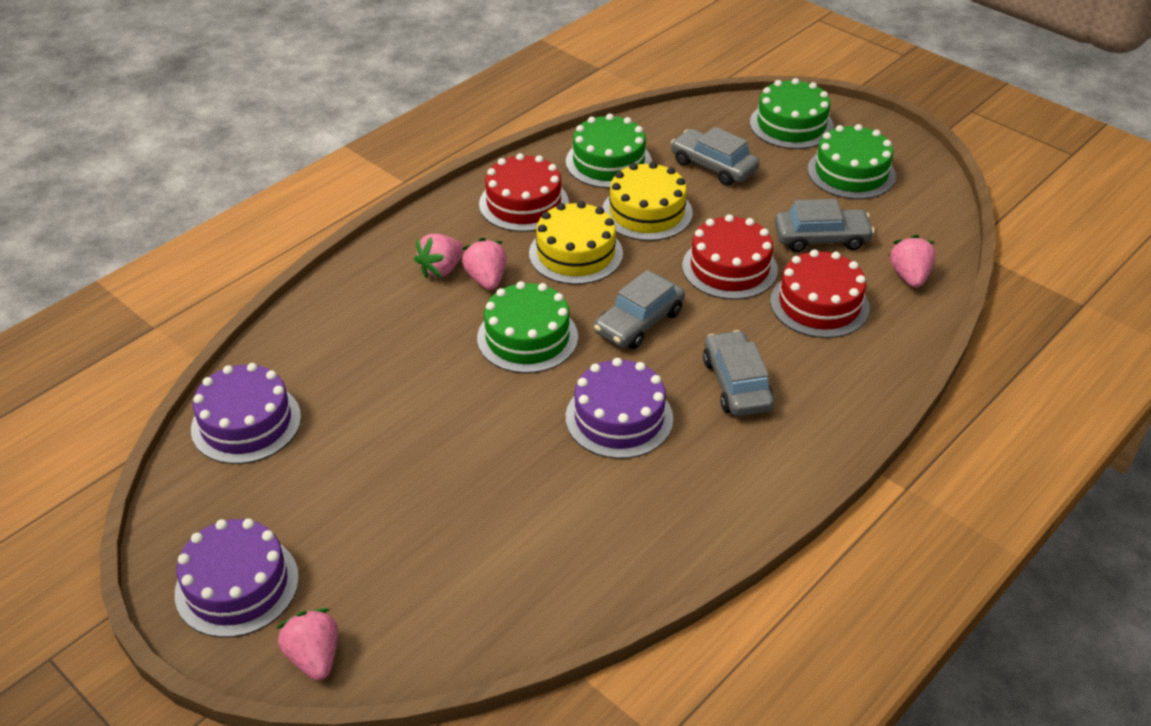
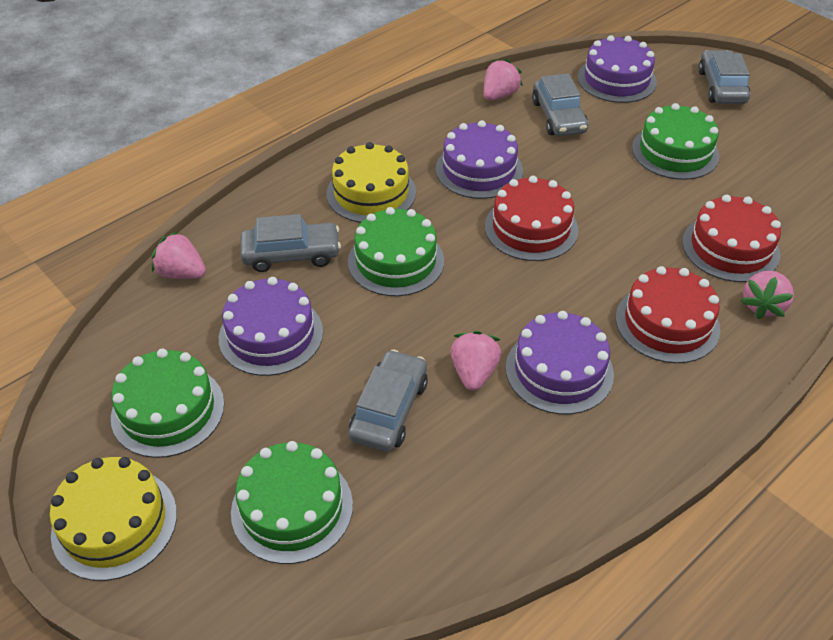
purple cake: 3 -> 4

